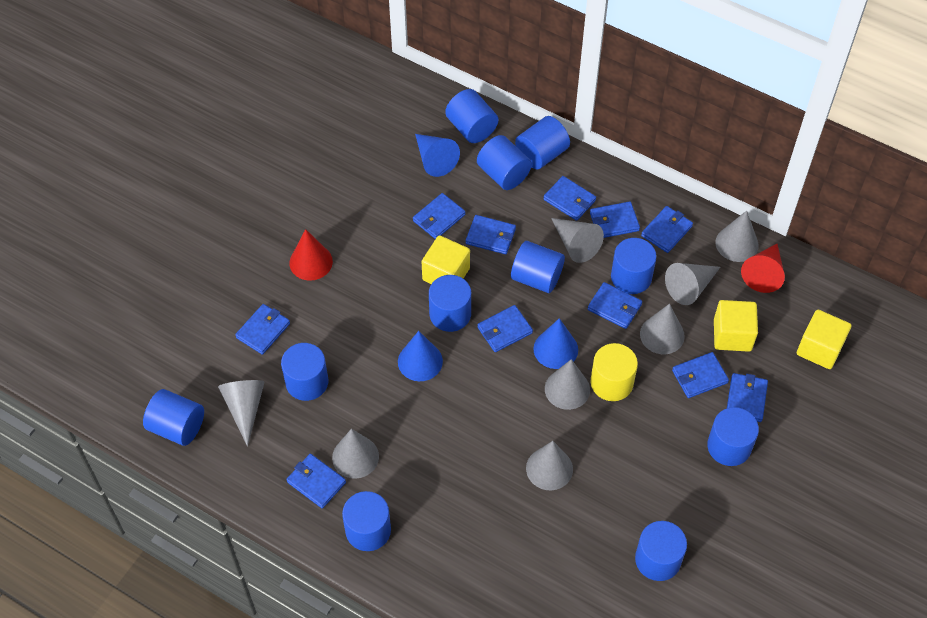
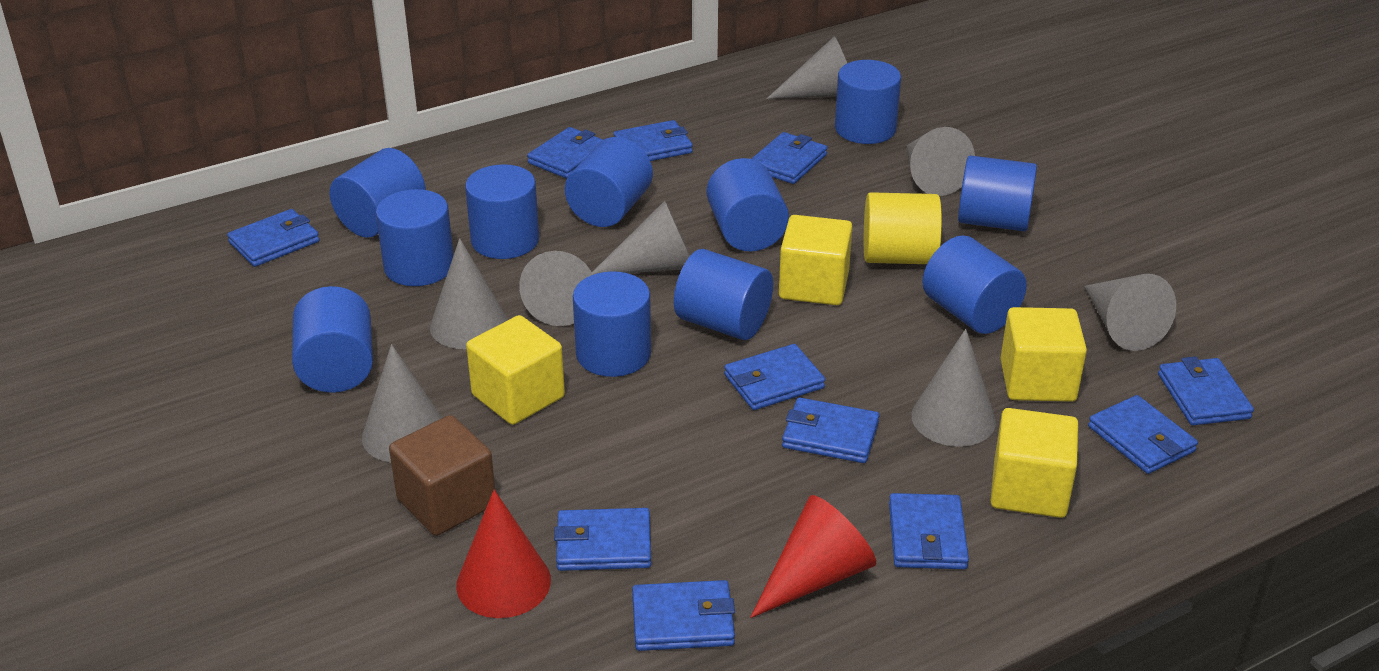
blue cone: 3 -> 0
brown cube: 0 -> 1
yellow cube: 3 -> 4

